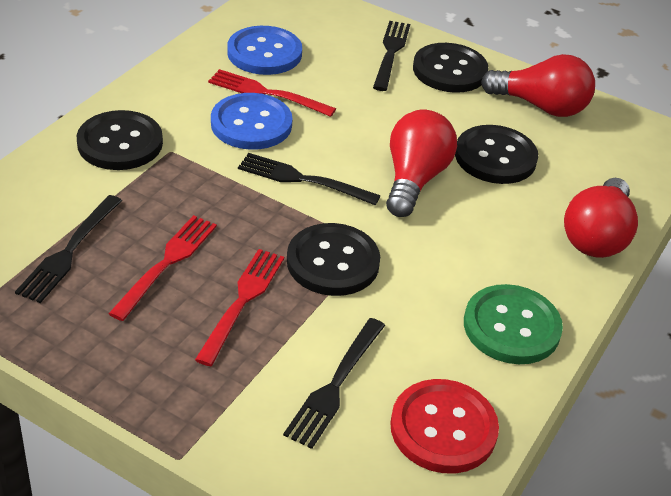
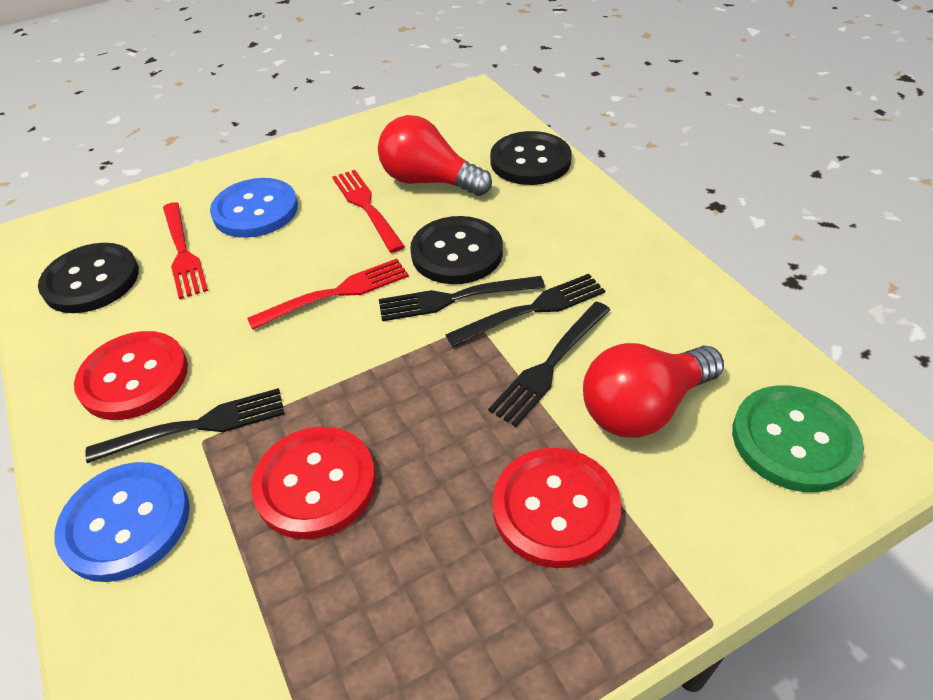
black button: 4 -> 3
red button: 1 -> 3
red light bulb: 3 -> 2

